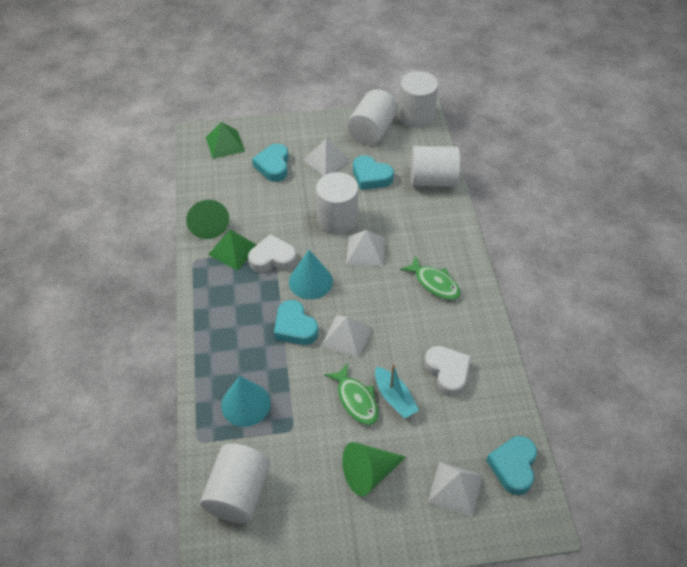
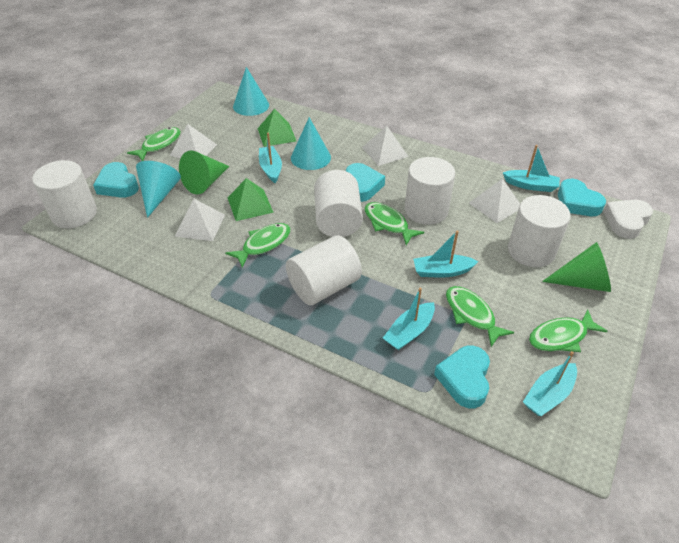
green fish: 2 -> 5
turquoise boat: 1 -> 5
turquoise cone: 2 -> 3
white heart: 2 -> 1

